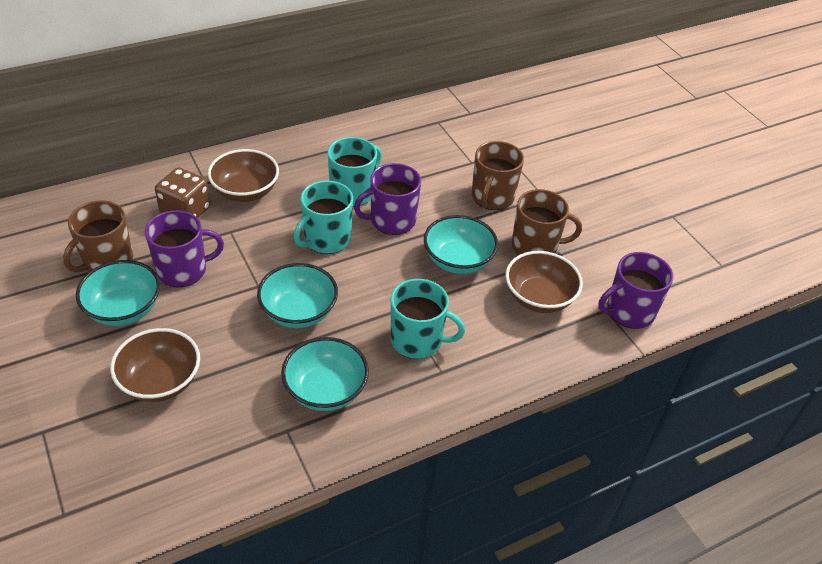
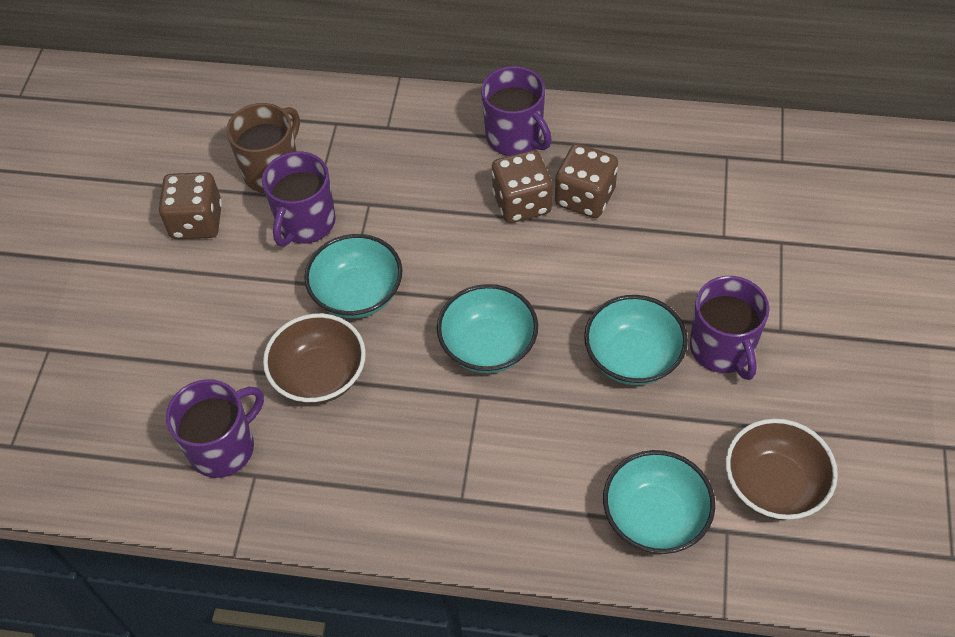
brown bowl: 3 -> 2
brown dice: 1 -> 3
brown mug: 3 -> 1
purple mug: 3 -> 4
turquoise mug: 3 -> 0

